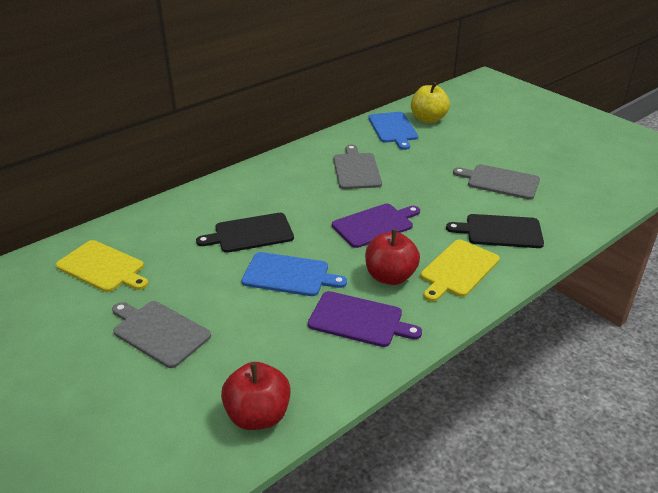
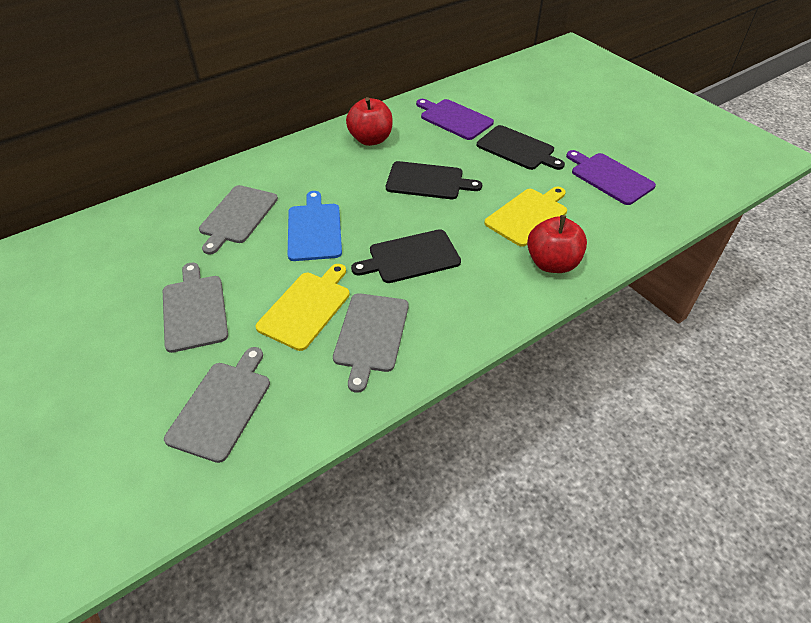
black cutting board: 2 -> 3
blue cutting board: 2 -> 1
grey cutting board: 3 -> 4
yellow apple: 1 -> 0

